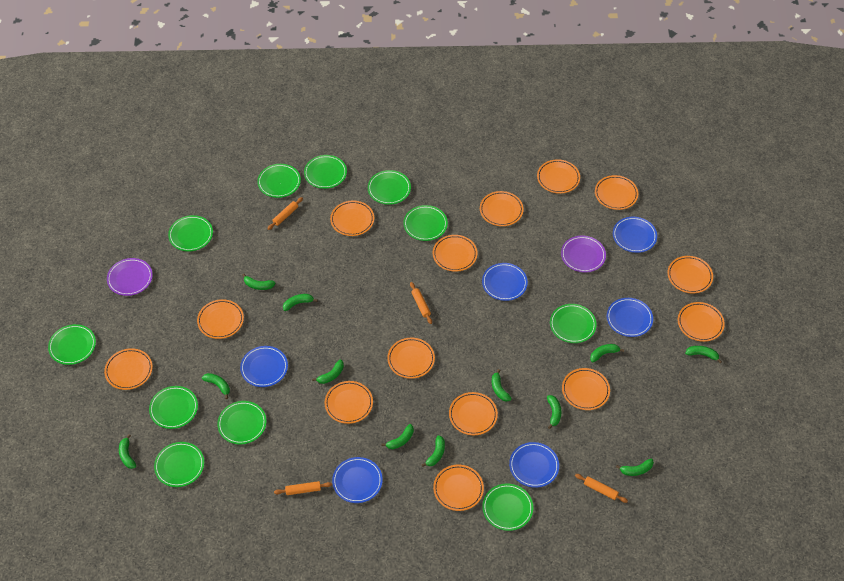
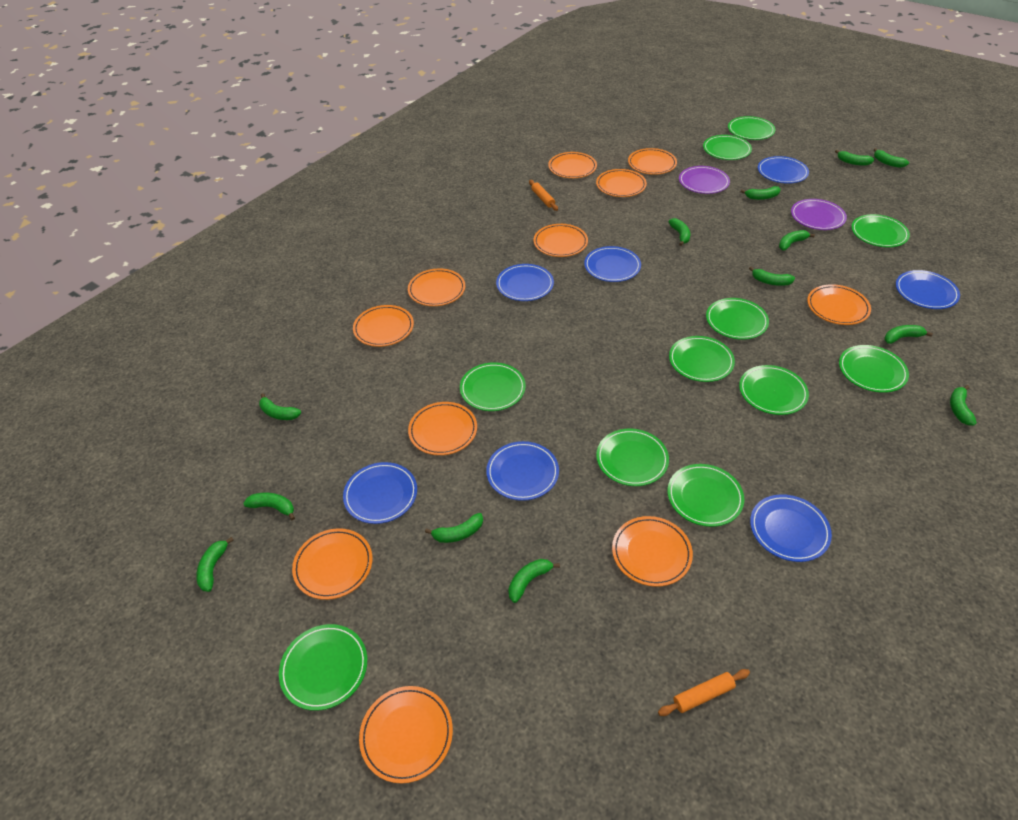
blue plate: 6 -> 7
green banana: 12 -> 13
orange plate: 14 -> 11
orange rolling pin: 4 -> 2

